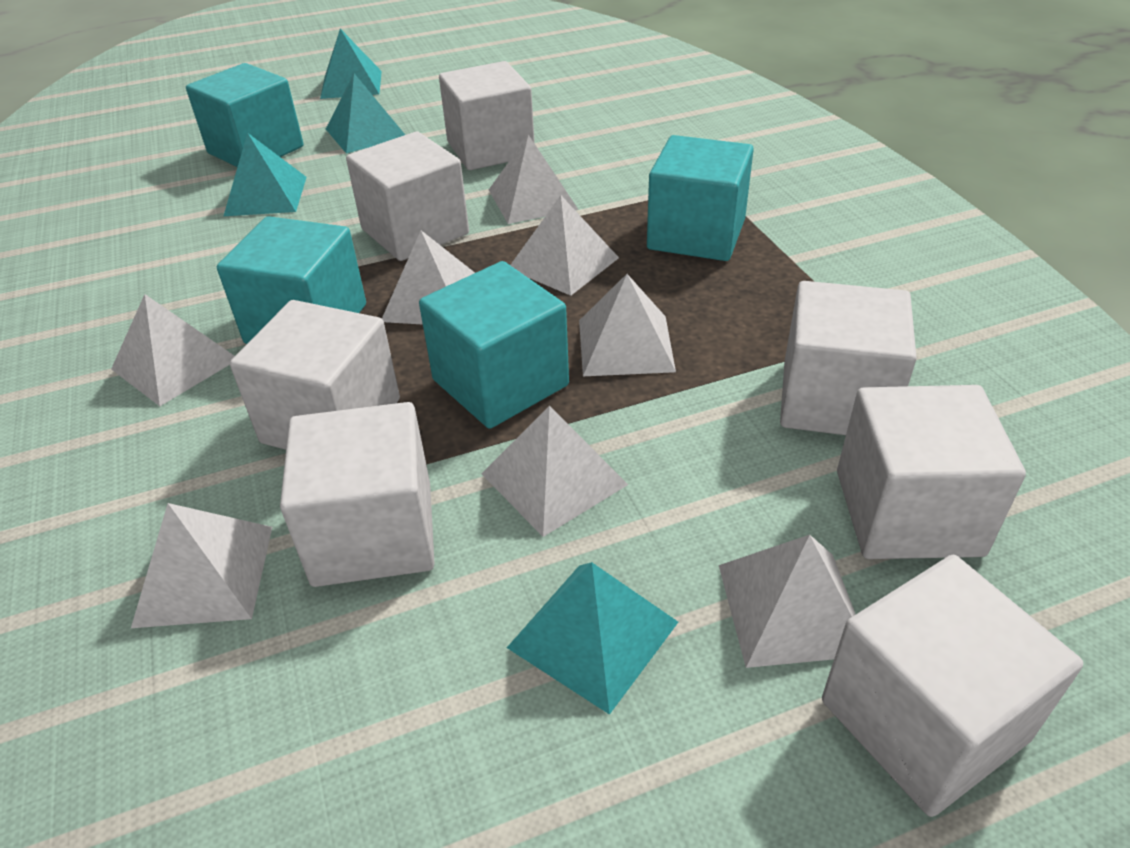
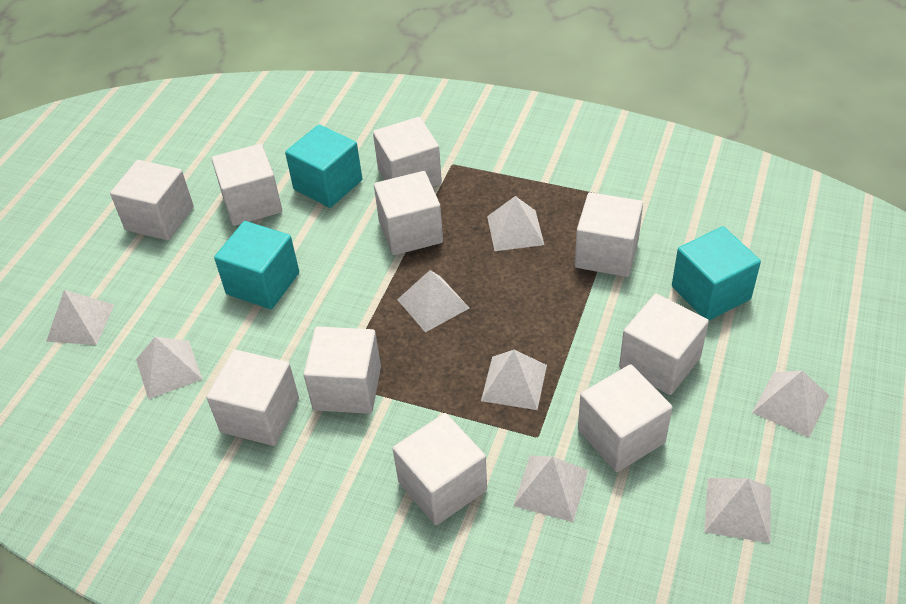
turquoise cube: 4 -> 3
turquoise pyramid: 4 -> 0
white cube: 7 -> 10

